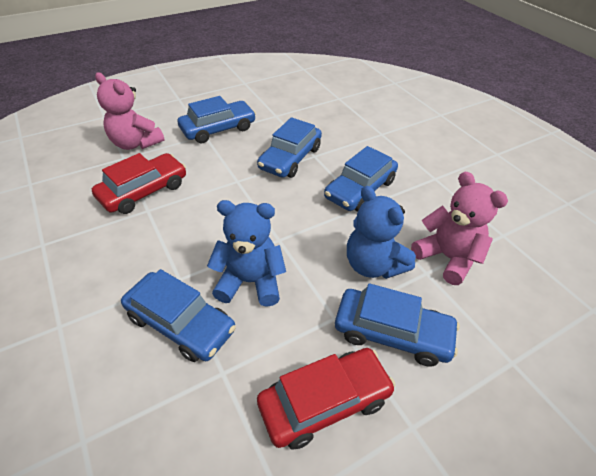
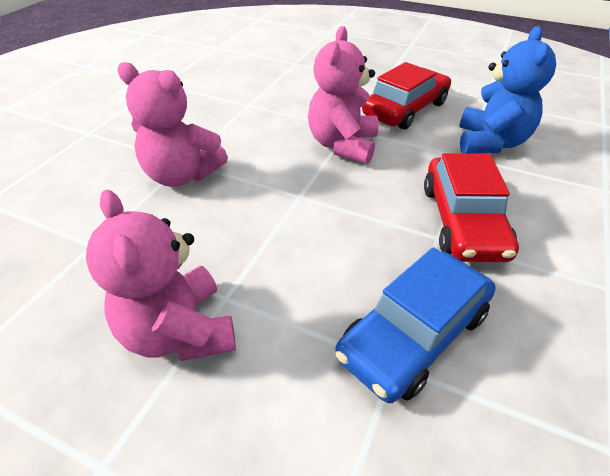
blue car: 5 -> 1
blue teddy bear: 2 -> 1
pink teddy bear: 2 -> 3

